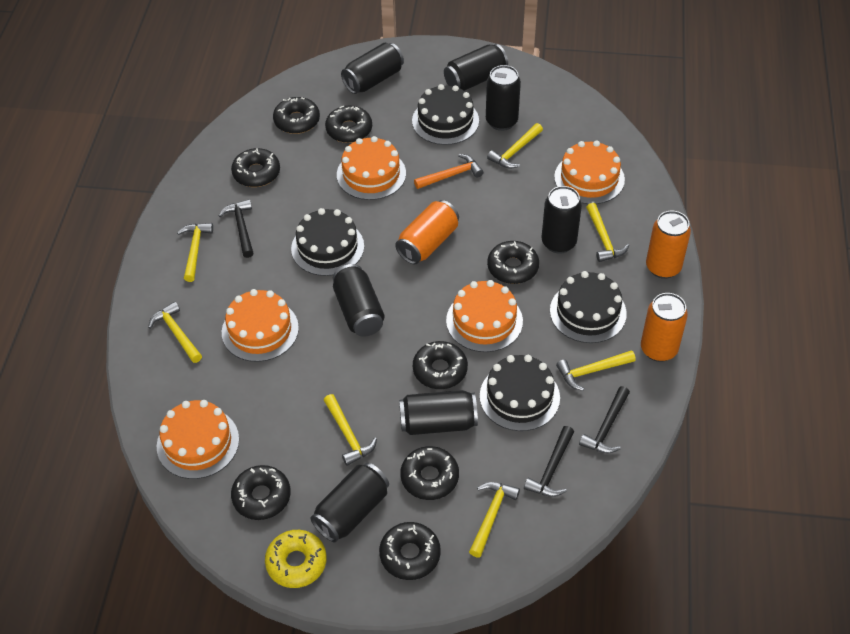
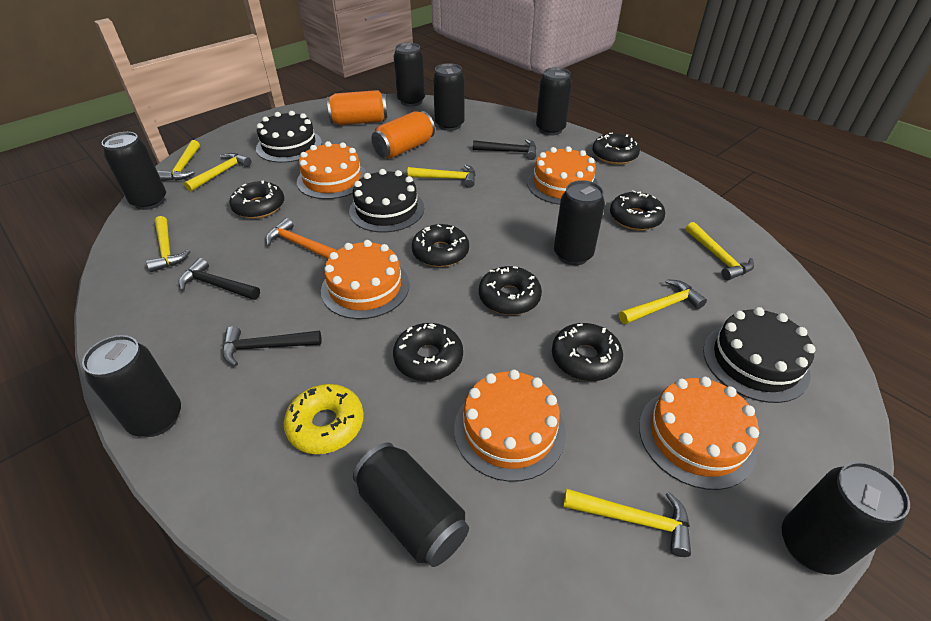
black cake: 4 -> 3
black can: 7 -> 8
black donut: 8 -> 7
orange can: 3 -> 2

